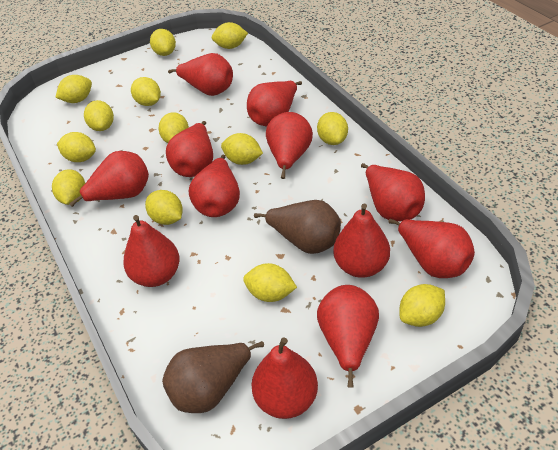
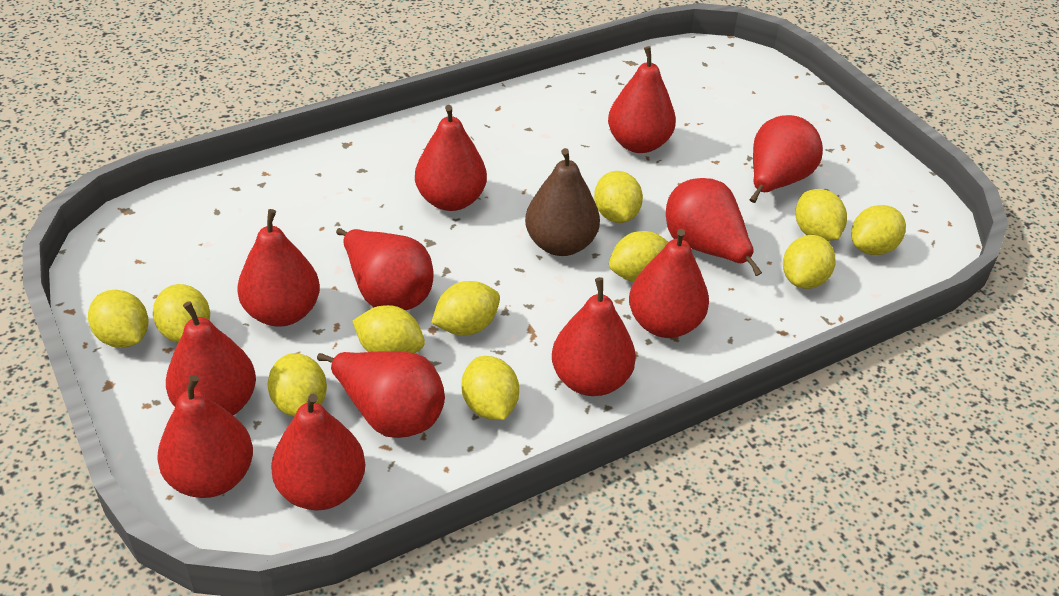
brown pear: 2 -> 1
yellow lemon: 13 -> 11

